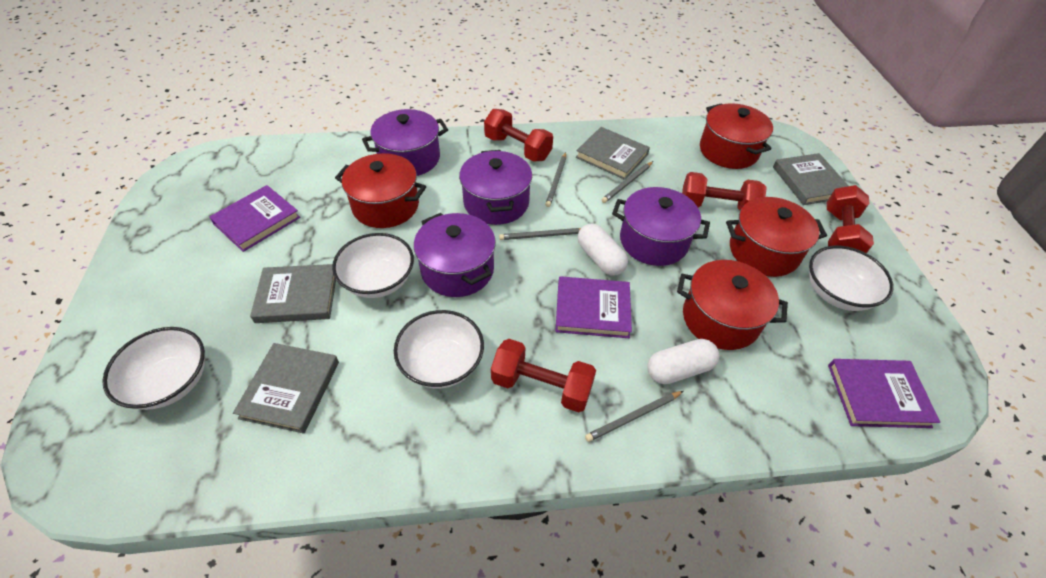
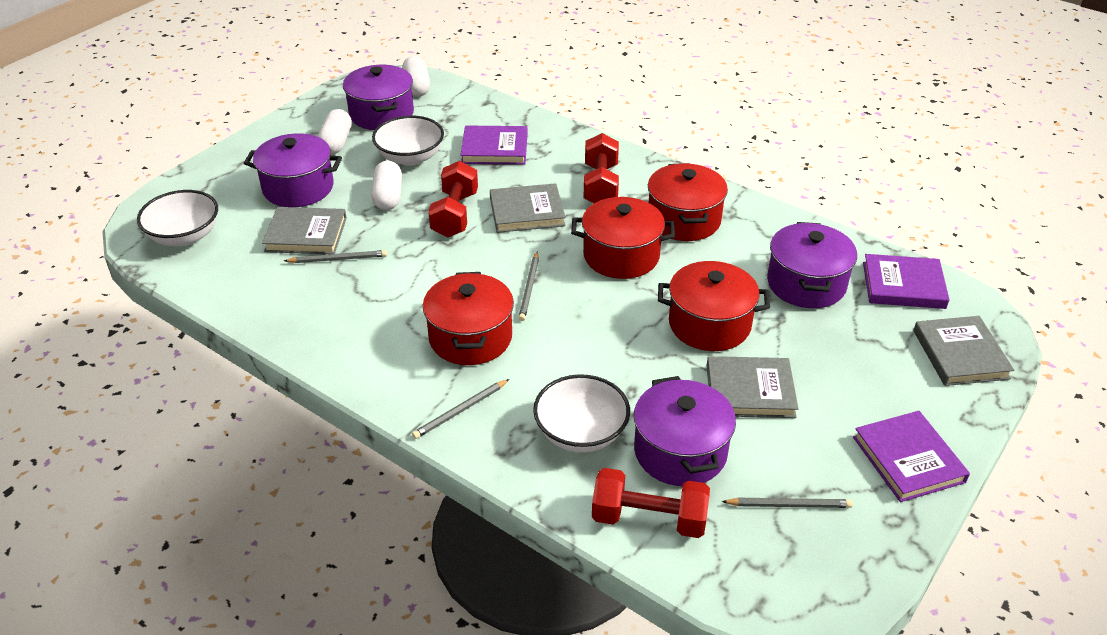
red dumbbell: 4 -> 3
white bowl: 4 -> 3
white capsule: 2 -> 3

